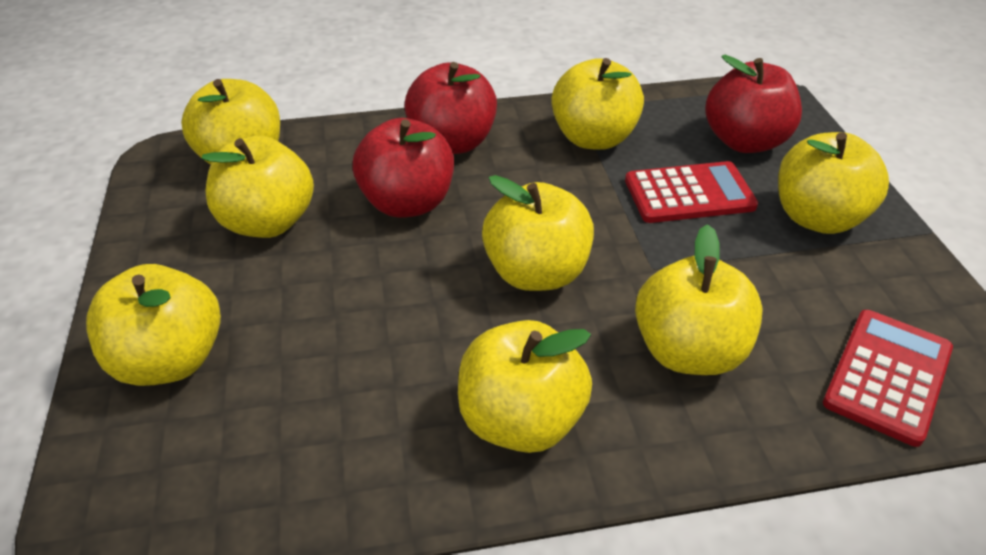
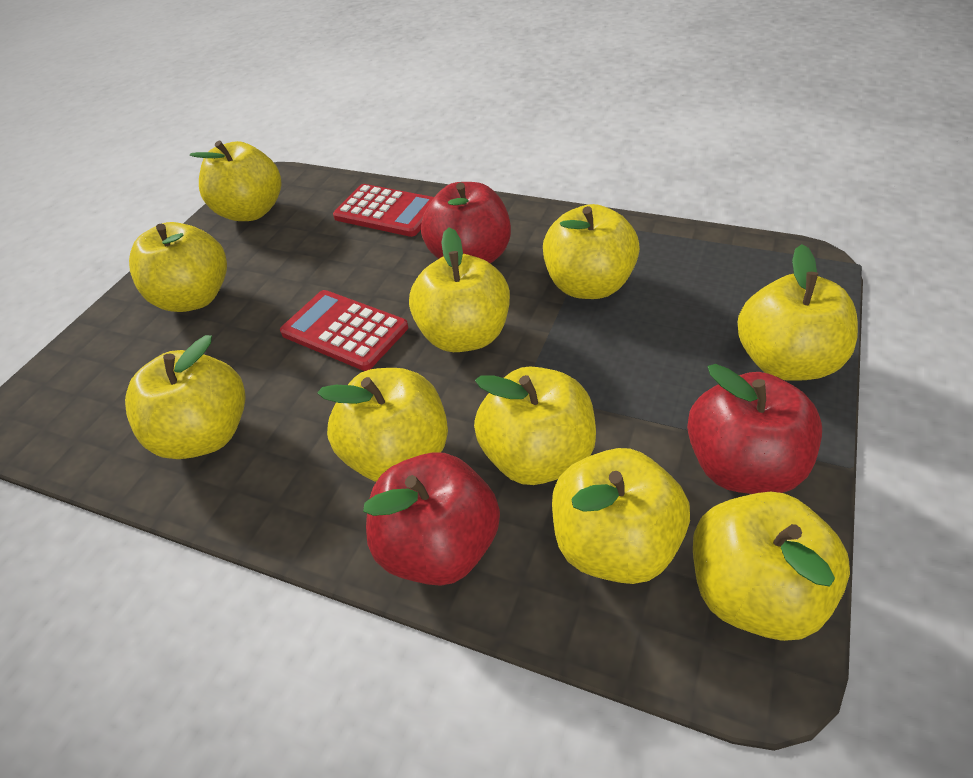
yellow apple: 8 -> 10

